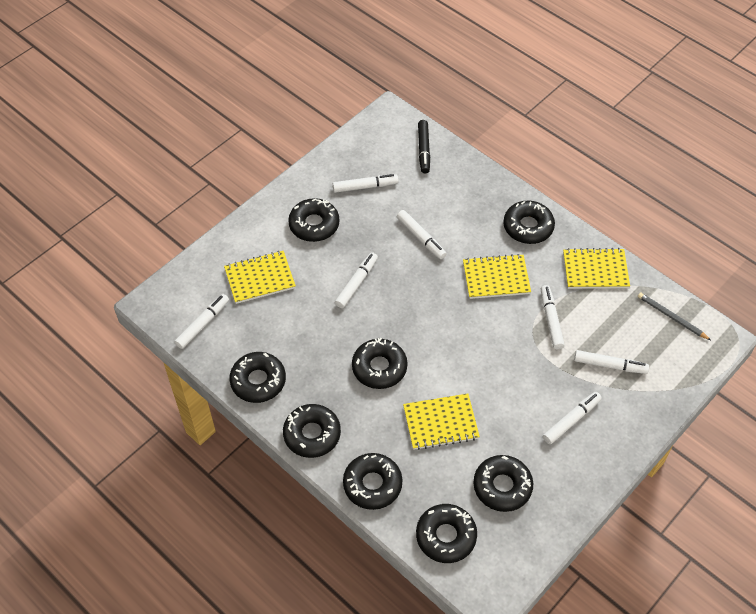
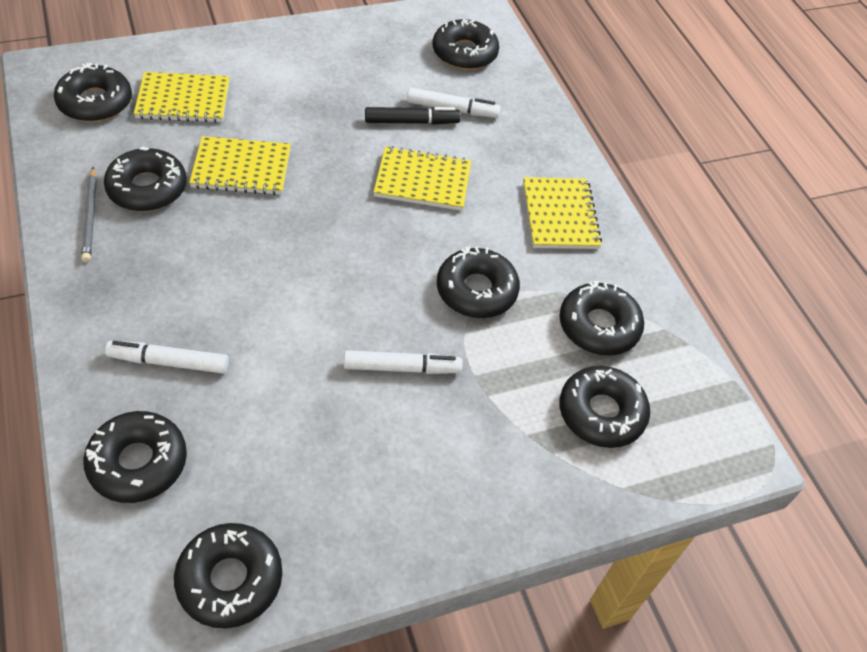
white marker: 7 -> 3

